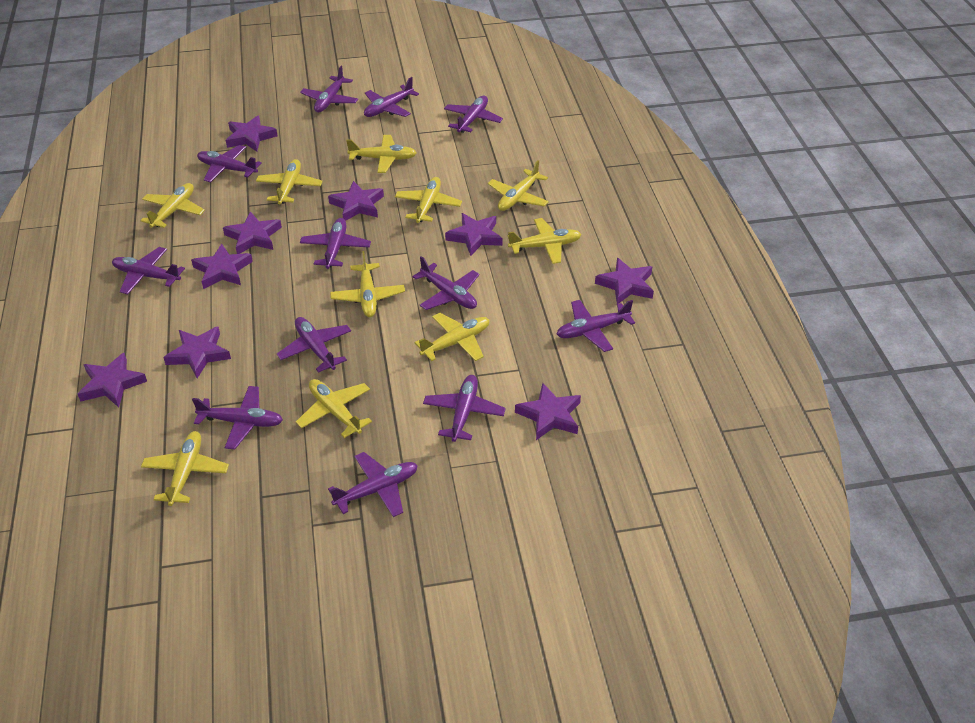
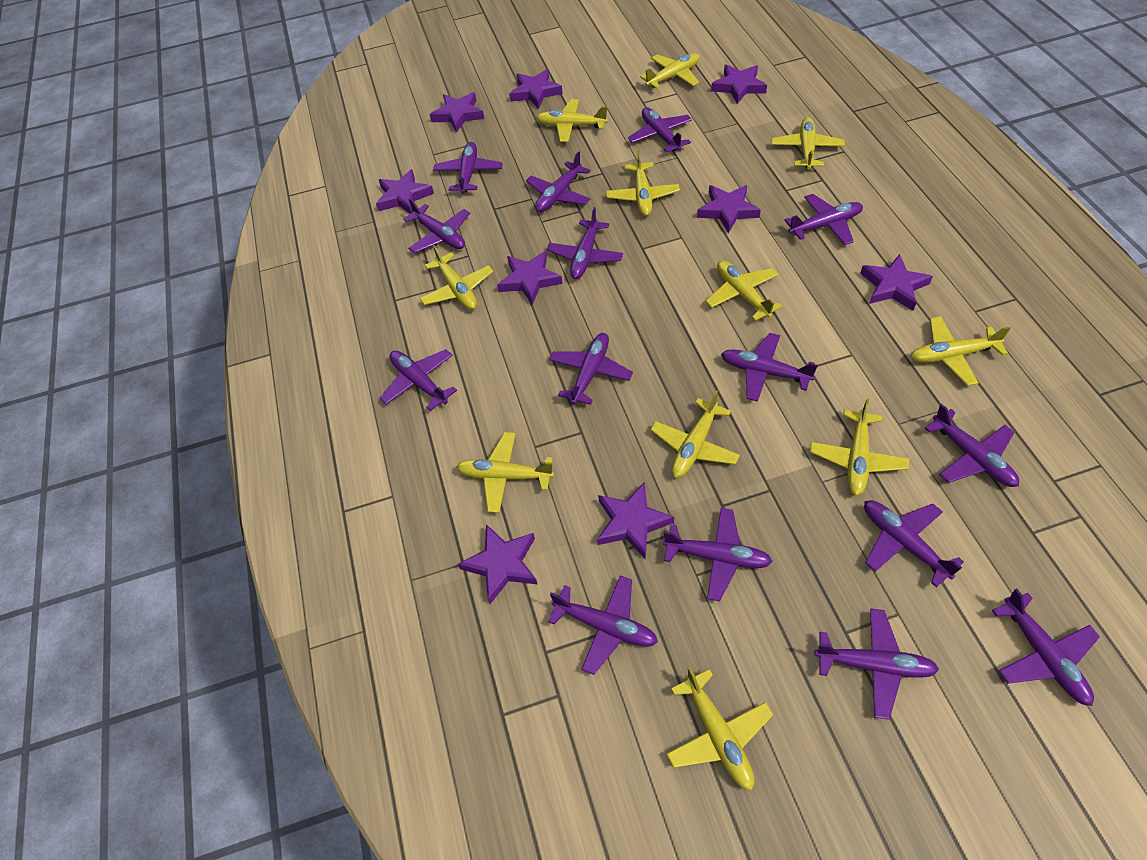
purple plane: 12 -> 15
yellow plane: 10 -> 11

